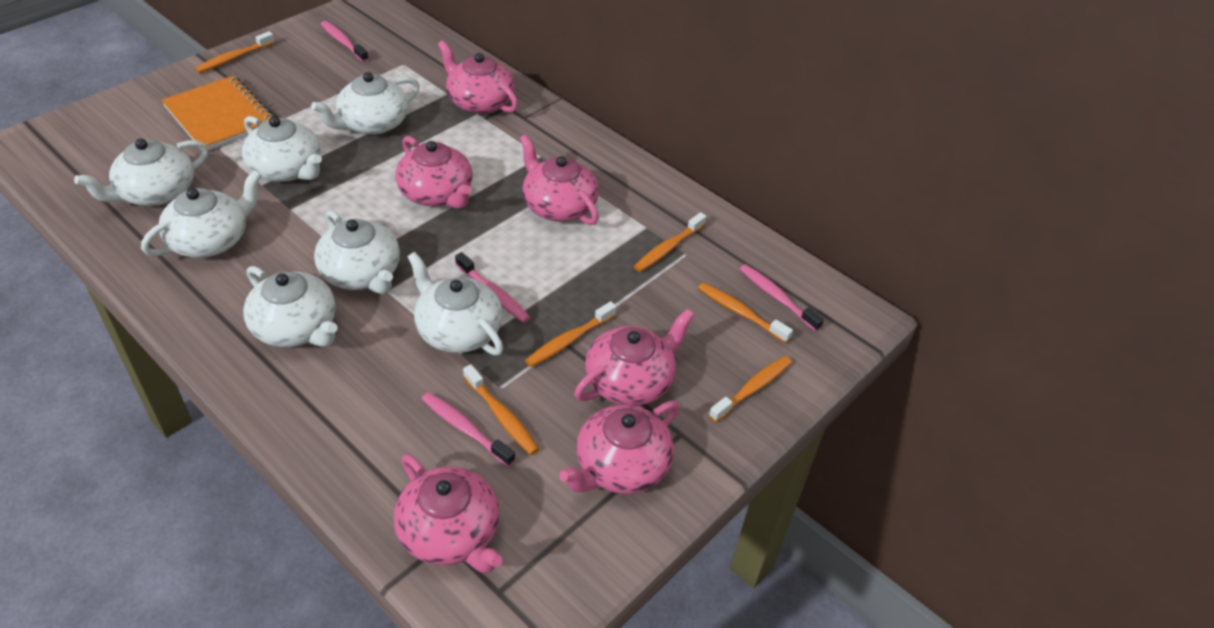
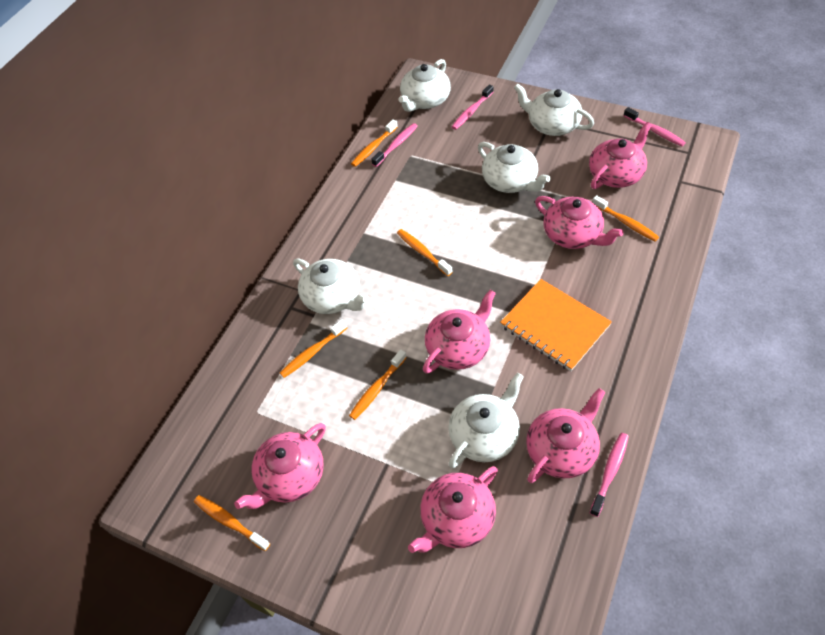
white teapot: 7 -> 5

